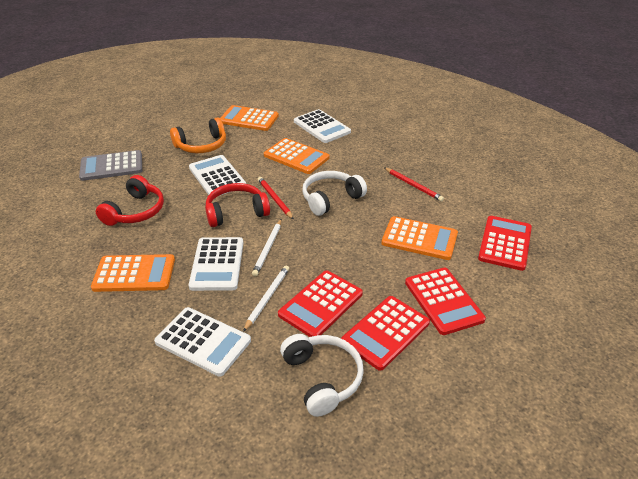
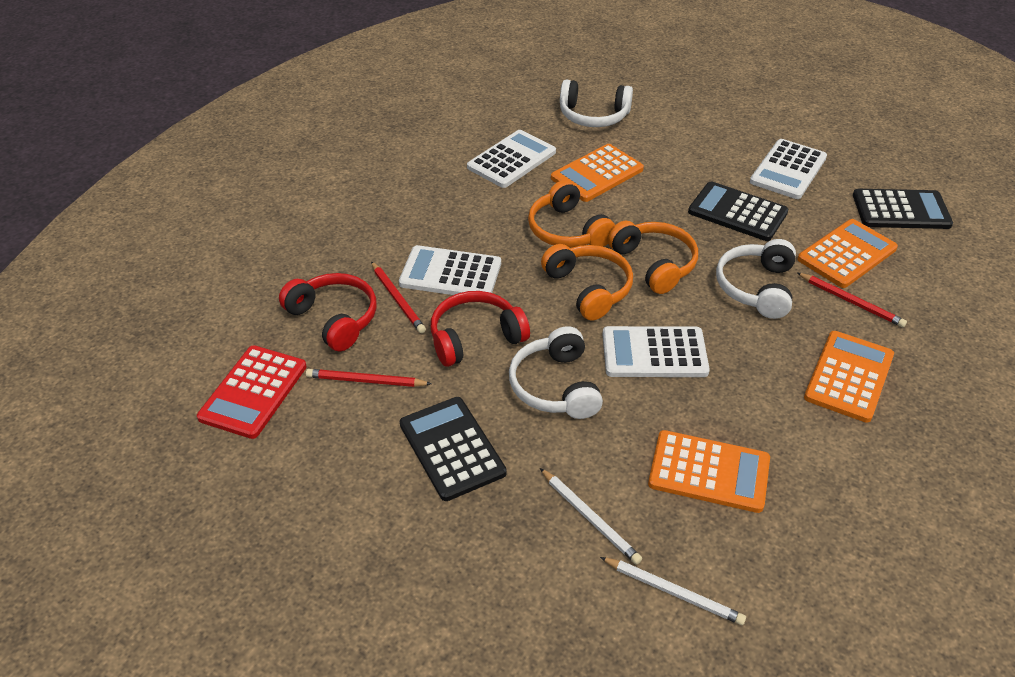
black calculator: 0 -> 3
grey calculator: 1 -> 0
orange headphones: 1 -> 3
red calculator: 4 -> 1
red pencil: 2 -> 3
white headphones: 2 -> 3

